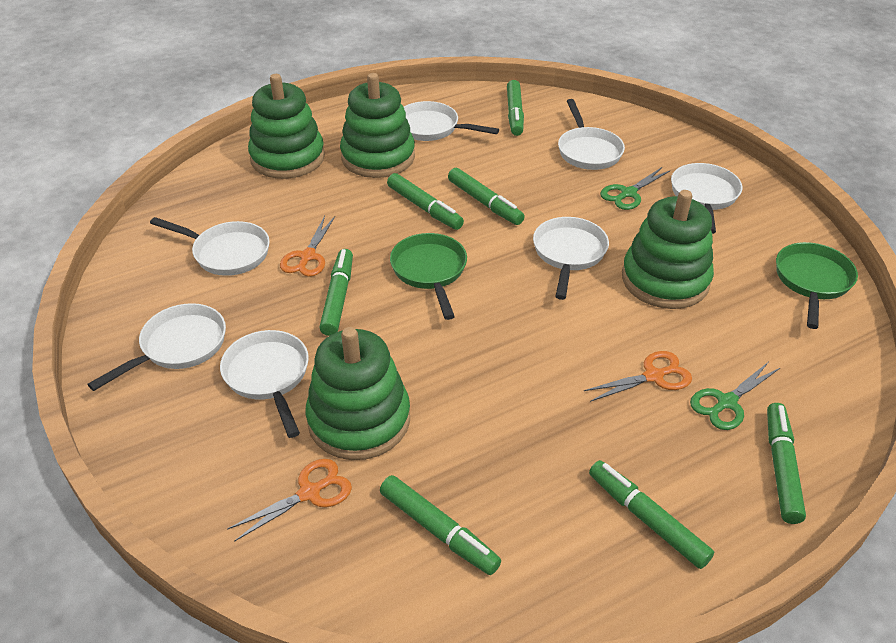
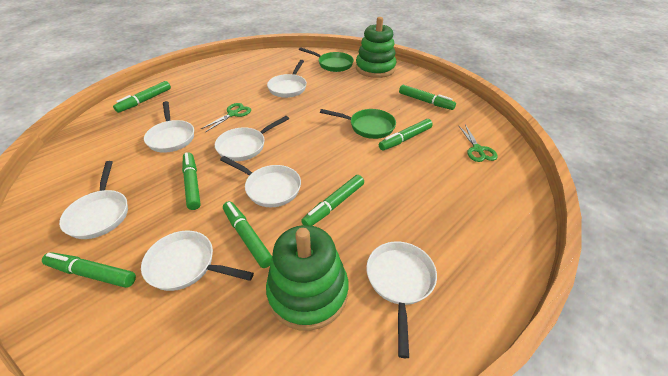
green stacking toy: 4 -> 2
orange scissors: 3 -> 0

